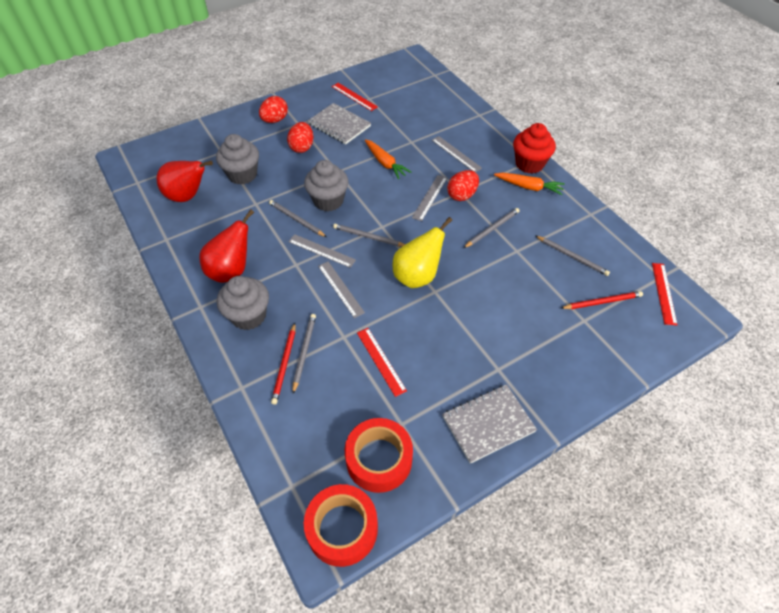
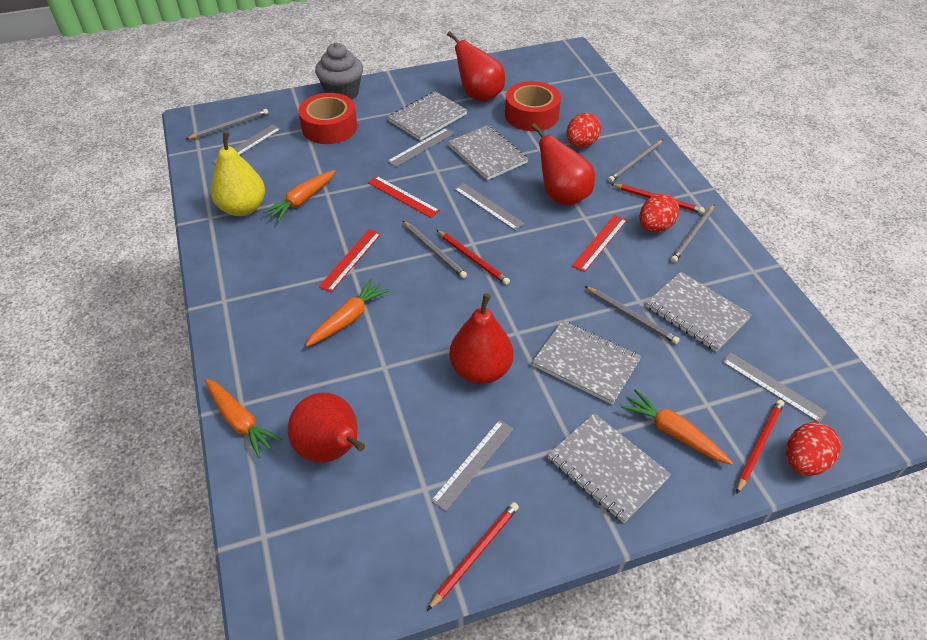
grey cupcake: 3 -> 1
grey notebook: 2 -> 5
grey ruler: 4 -> 5
orange carrot: 2 -> 4
red cupcake: 1 -> 0
red pear: 2 -> 4
red pencil: 2 -> 4

